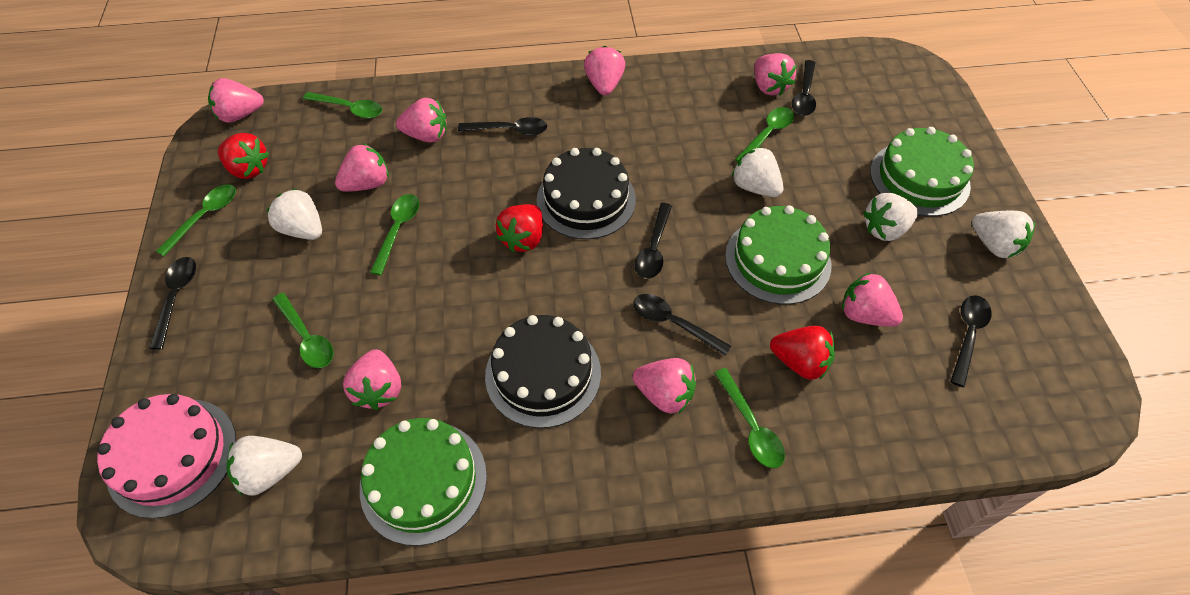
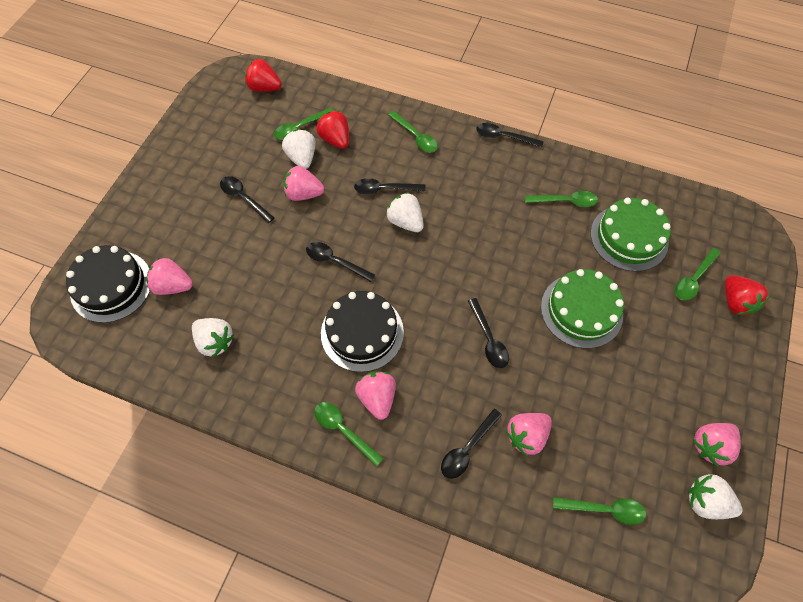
green cake: 3 -> 2
pink cake: 1 -> 0
pink strawberry: 8 -> 5
white strawberry: 5 -> 4

